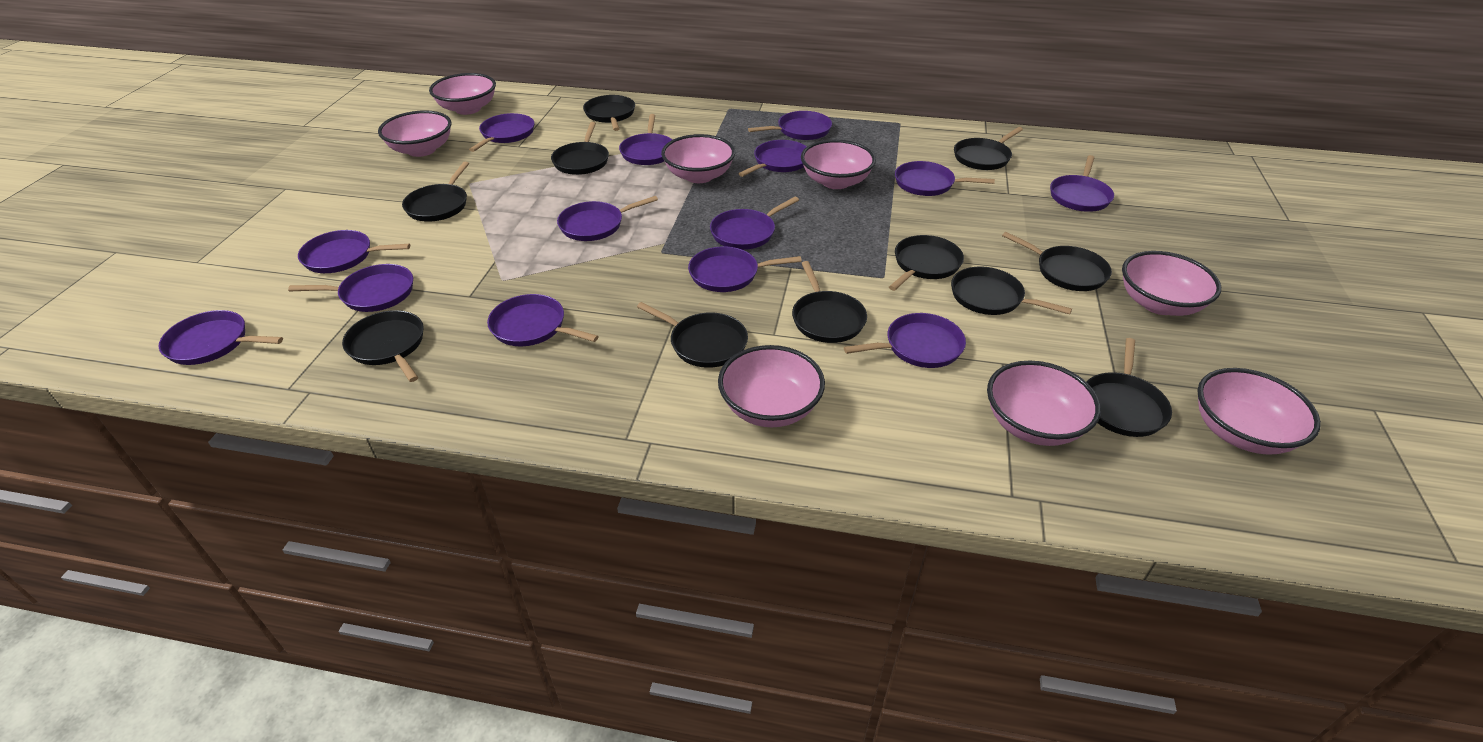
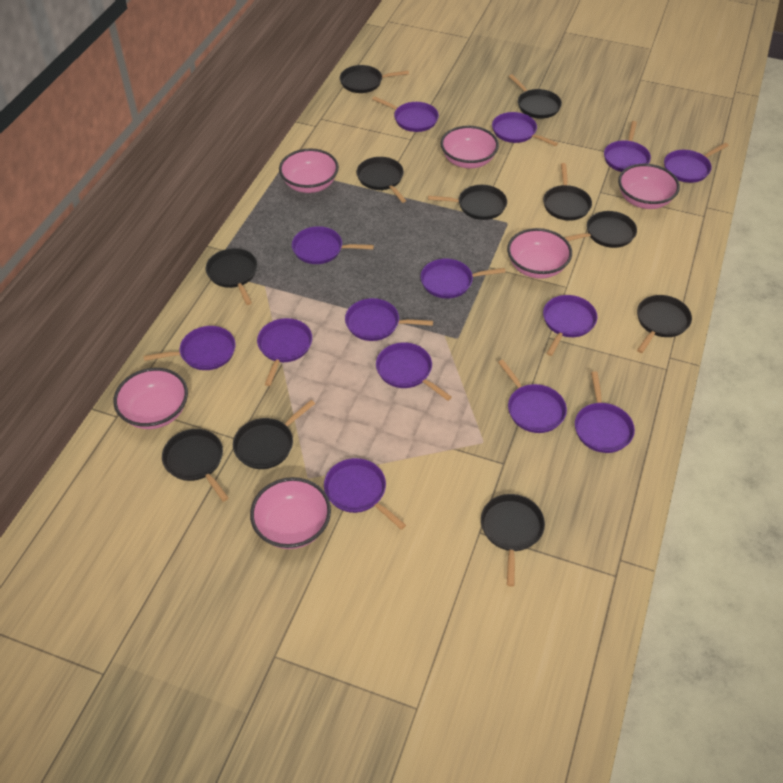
pink bowl: 8 -> 6

